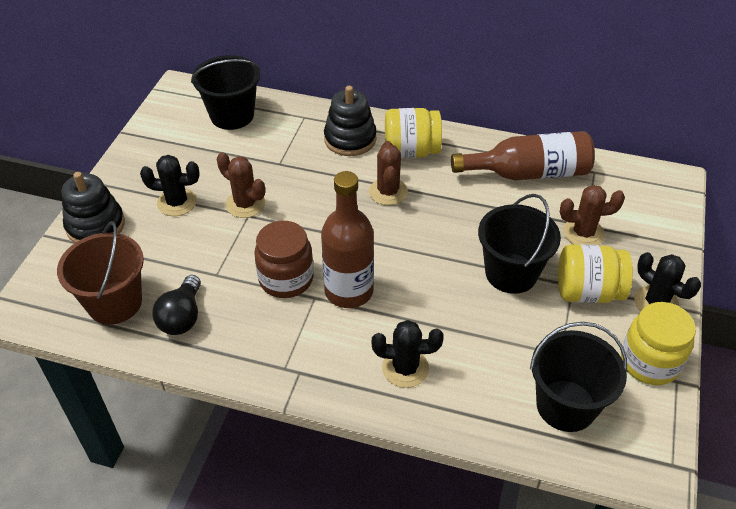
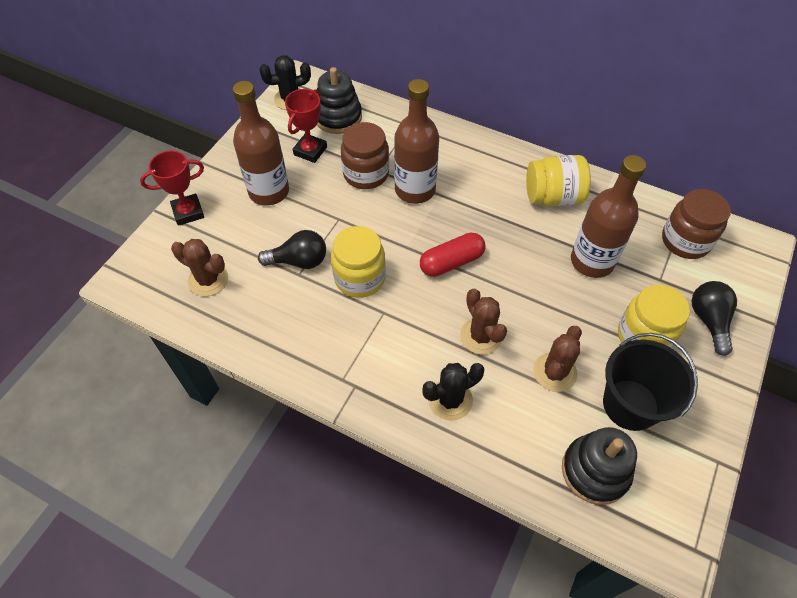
black bucket: 3 -> 1
black cactus: 3 -> 2
black light bulb: 1 -> 2
brown bottle: 2 -> 3
brown bucket: 1 -> 0
brown jar: 1 -> 2
red capsule: 0 -> 1
red trophy: 0 -> 2

